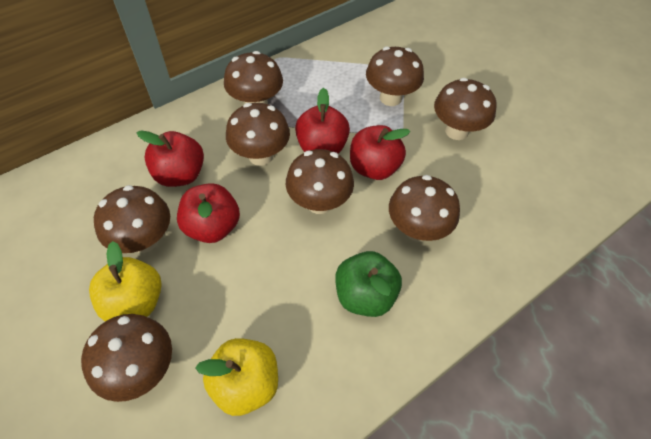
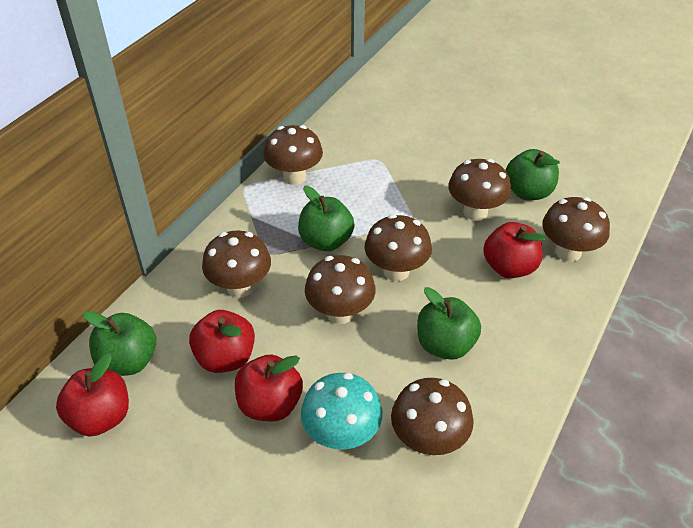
brown mushroom: 8 -> 7
green apple: 1 -> 4
turquoise mushroom: 0 -> 1
yellow apple: 2 -> 0

